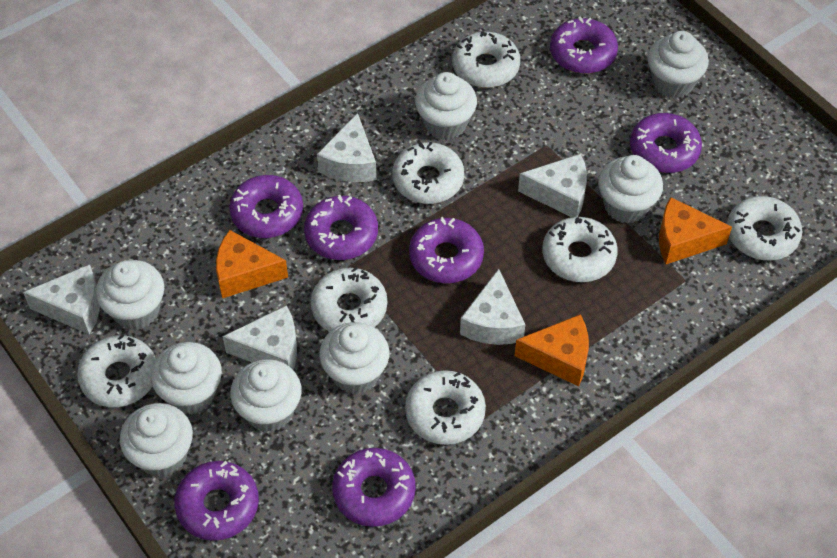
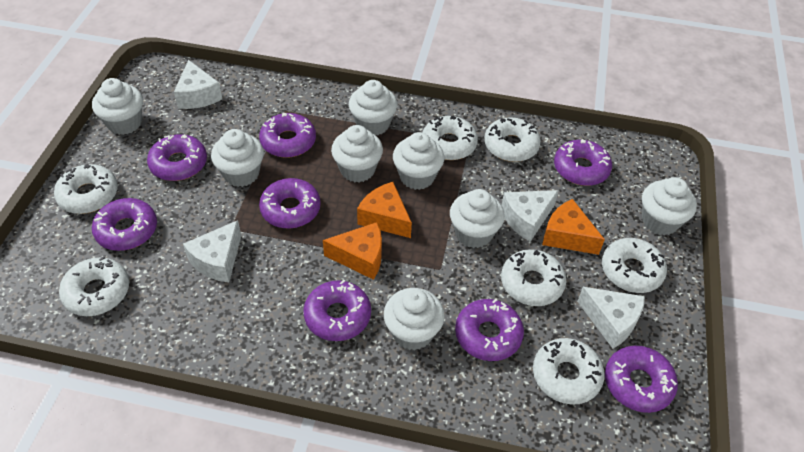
purple donut: 7 -> 8
white cheese: 5 -> 4

